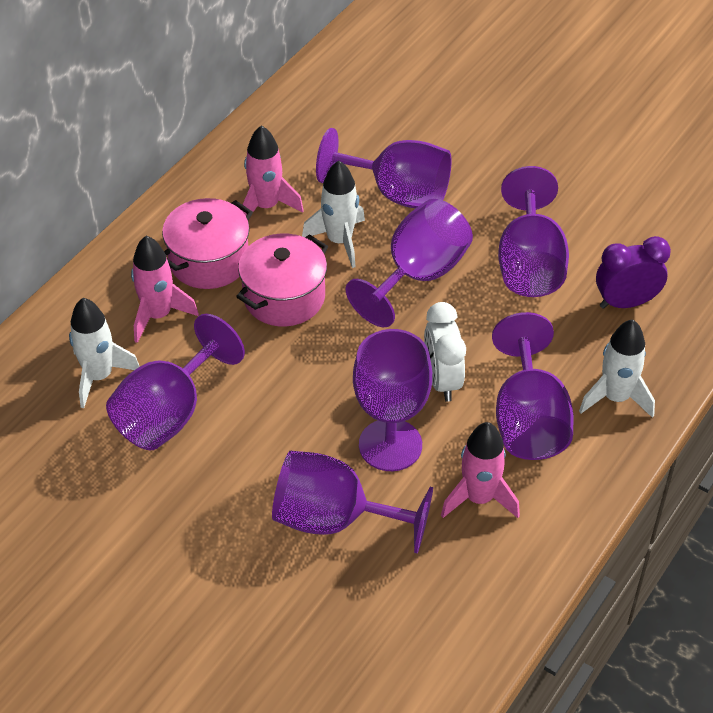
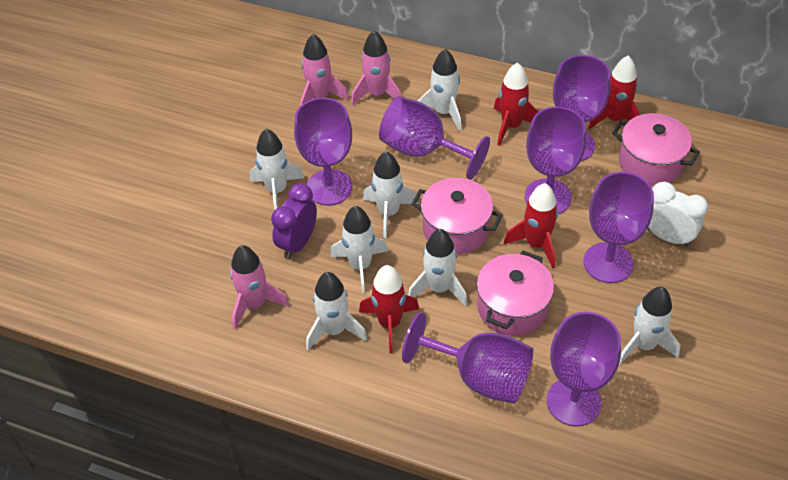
pink pot: 2 -> 3
red rocket: 0 -> 4
white rocket: 3 -> 7

